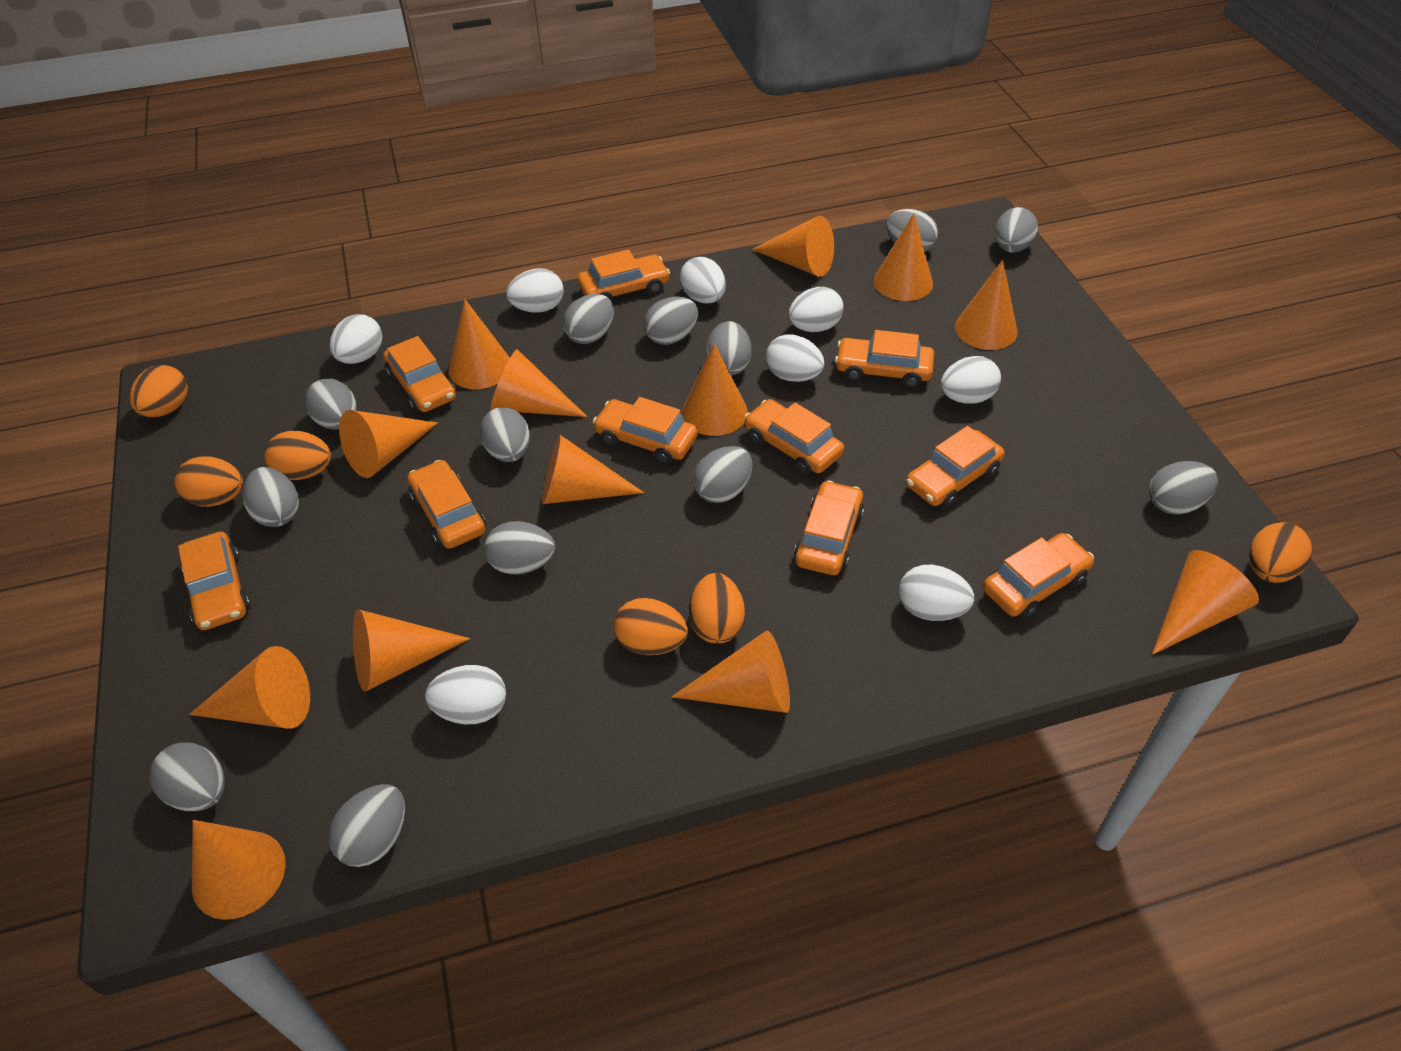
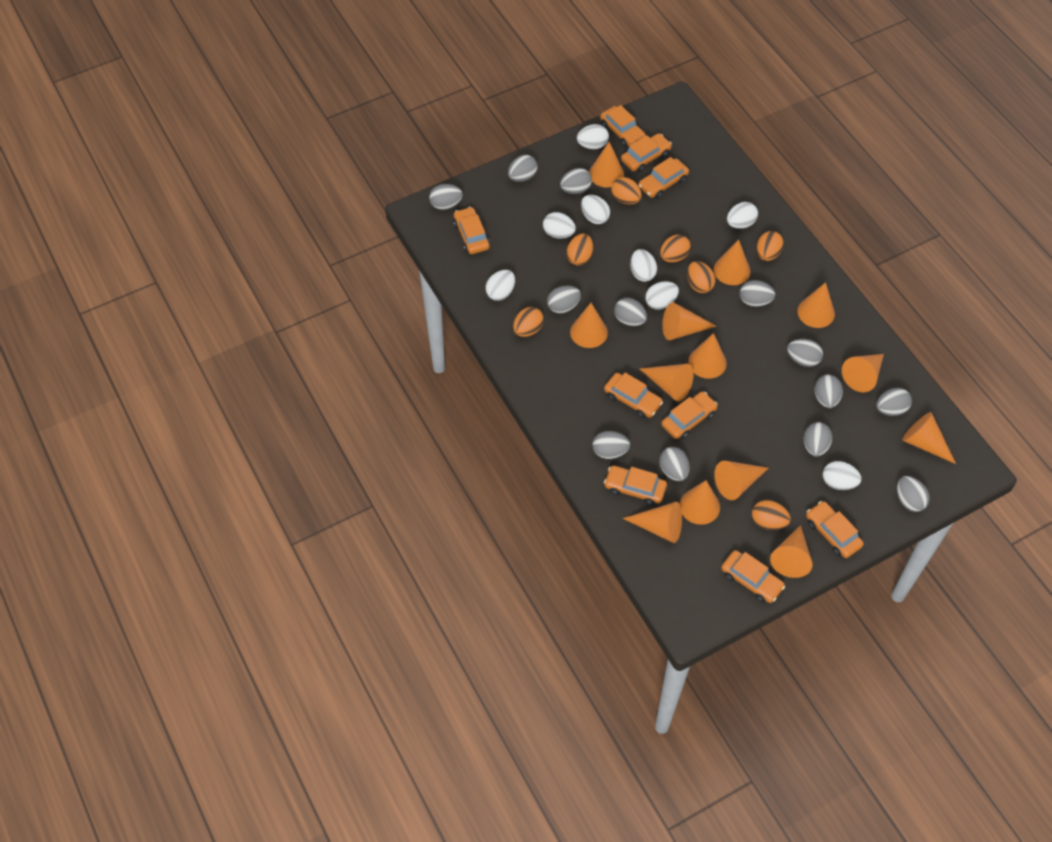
orange car: 10 -> 9
orange egg: 6 -> 7

